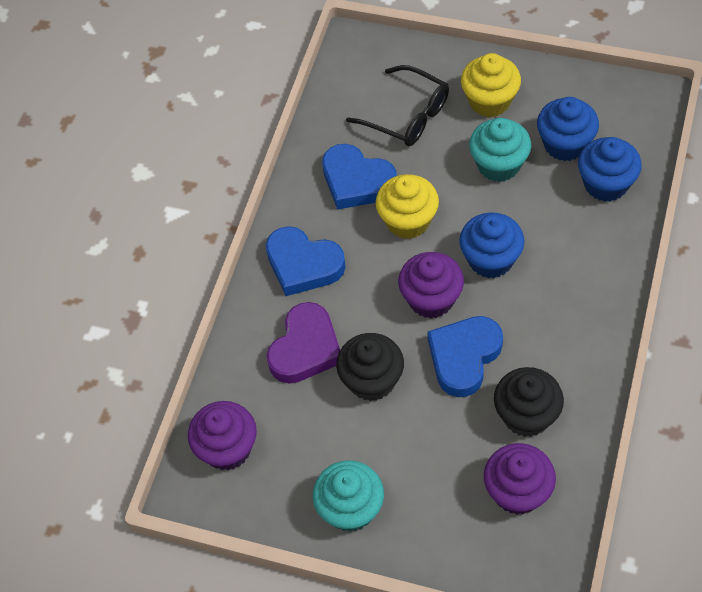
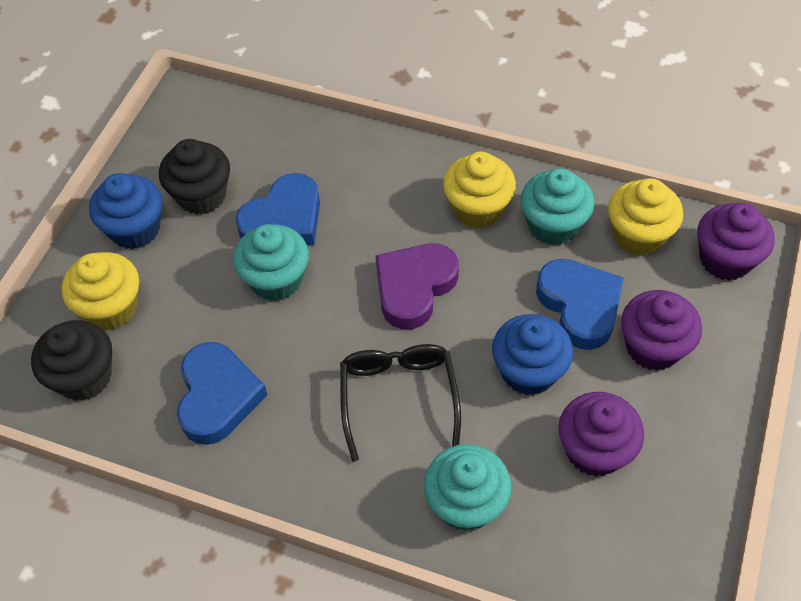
blue cupcake: 3 -> 2
turquoise cupcake: 2 -> 3
yellow cupcake: 2 -> 3

